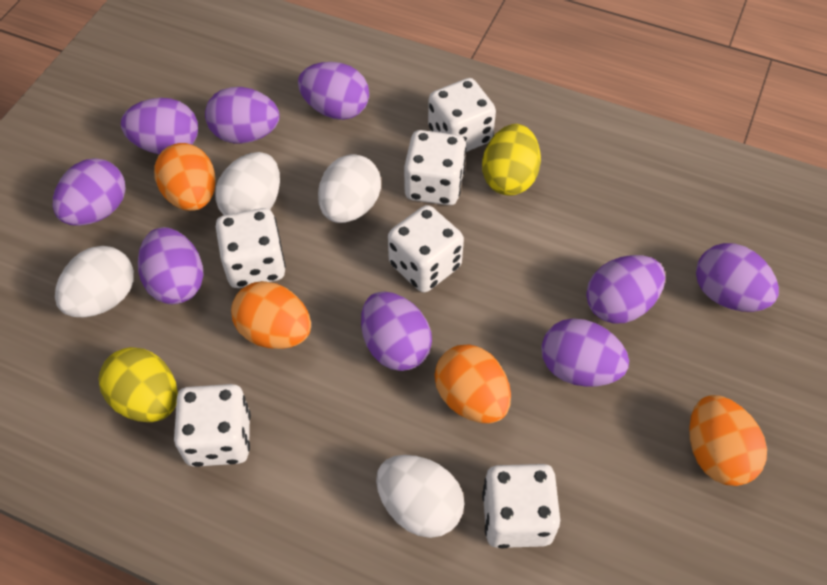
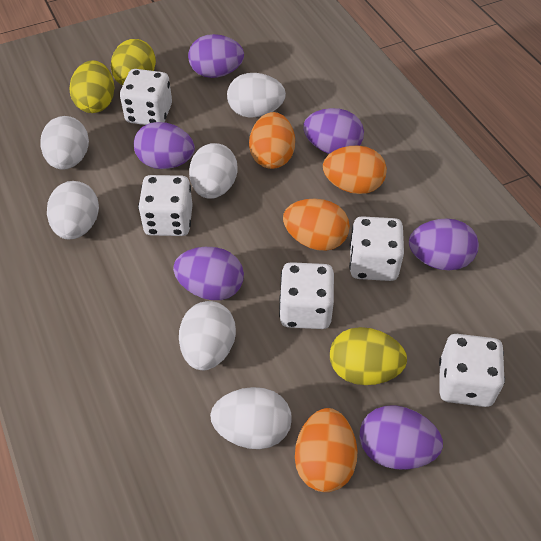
purple egg: 9 -> 6
white dice: 6 -> 5
white egg: 4 -> 6
yellow egg: 2 -> 3

